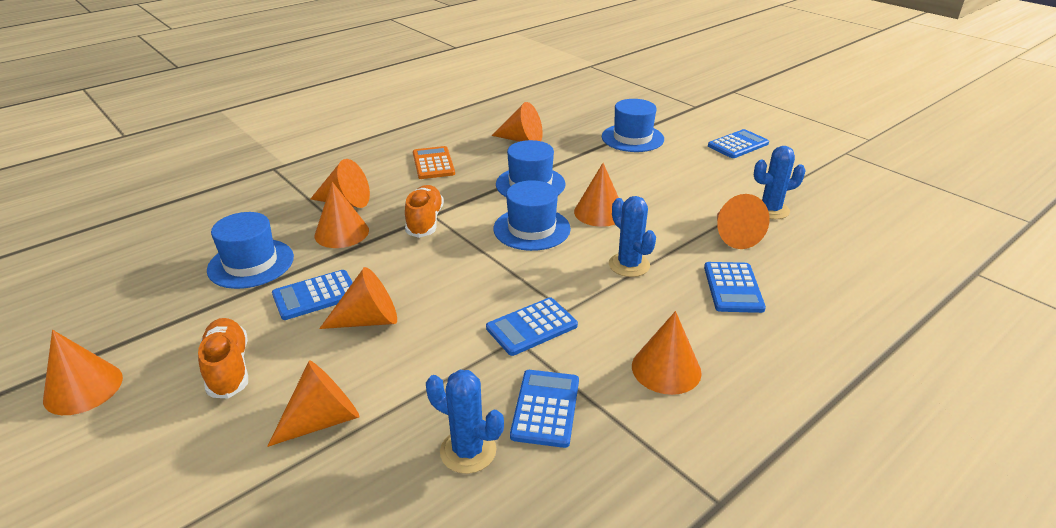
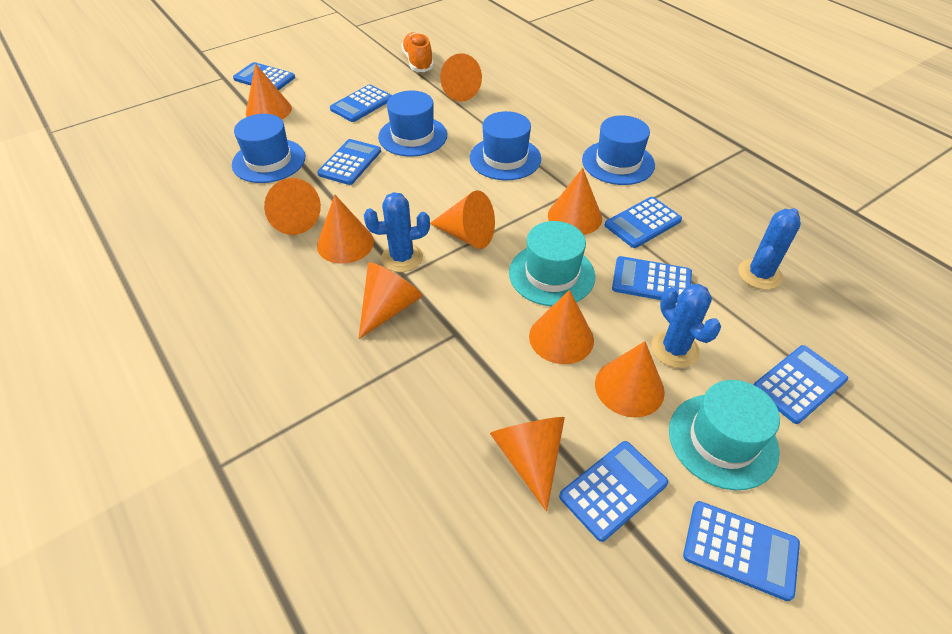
blue calculator: 5 -> 8
orange calculator: 1 -> 0
orange cone: 9 -> 10
orange shoe: 2 -> 1
turquoise hat: 0 -> 2

